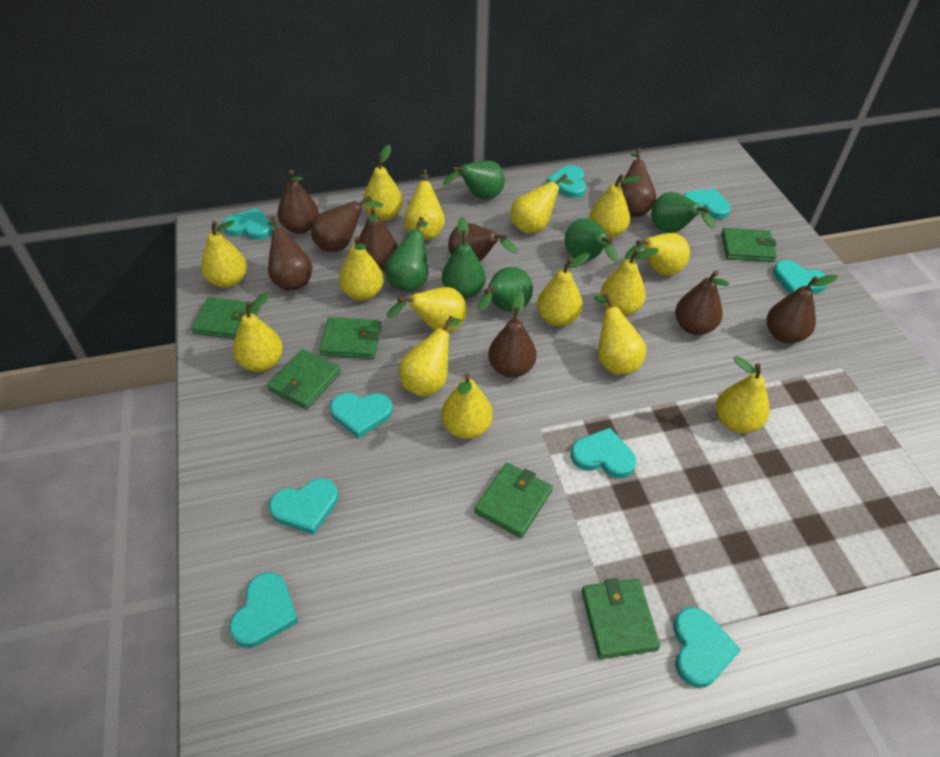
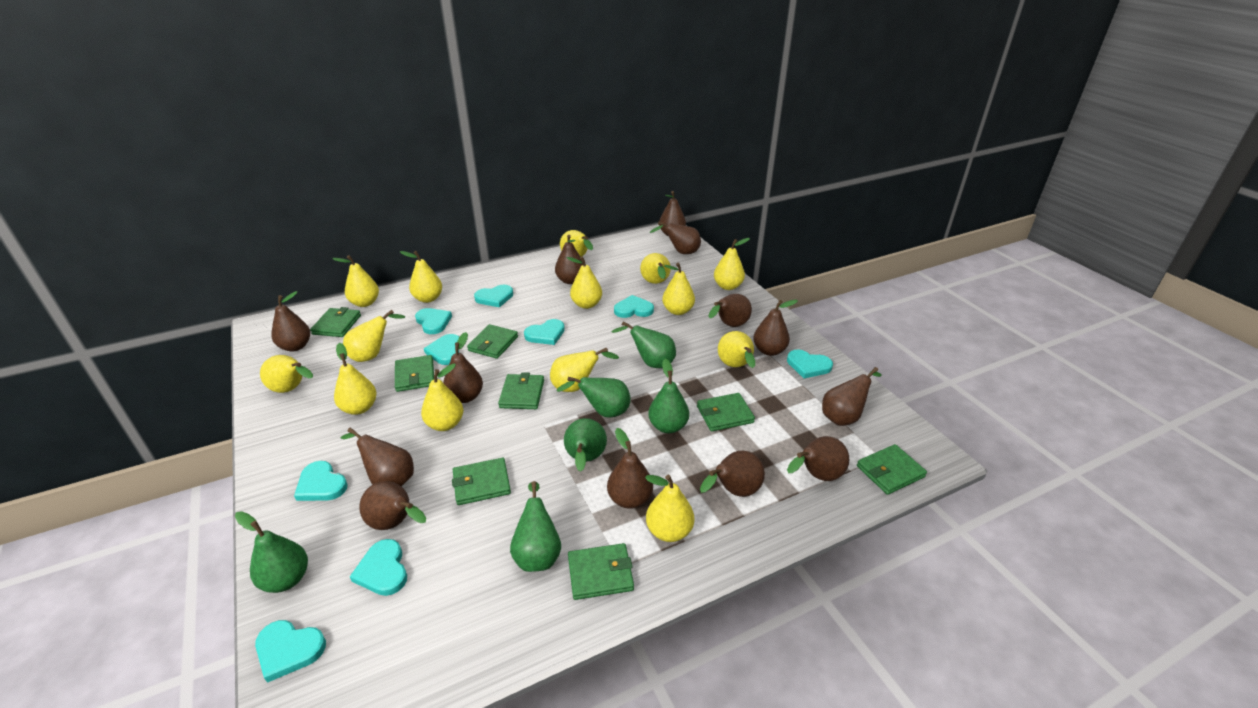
brown pear: 9 -> 13
green wallet: 6 -> 8
yellow pear: 15 -> 14

